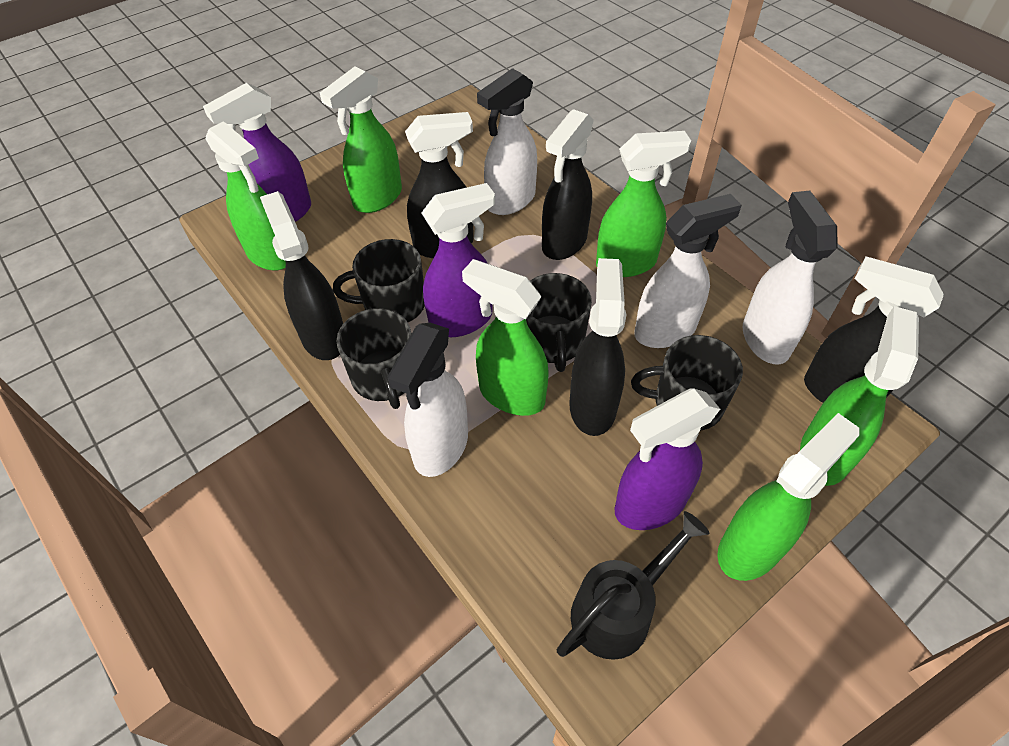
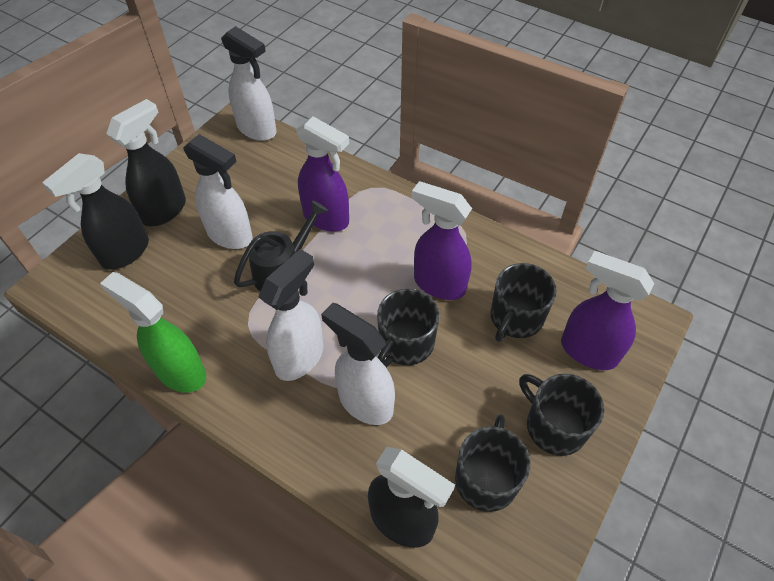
black spray bottle: 5 -> 3
green spray bottle: 6 -> 1

